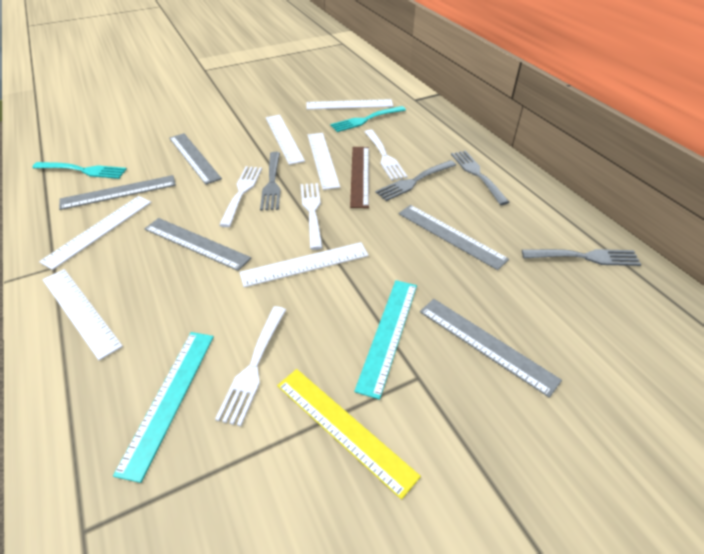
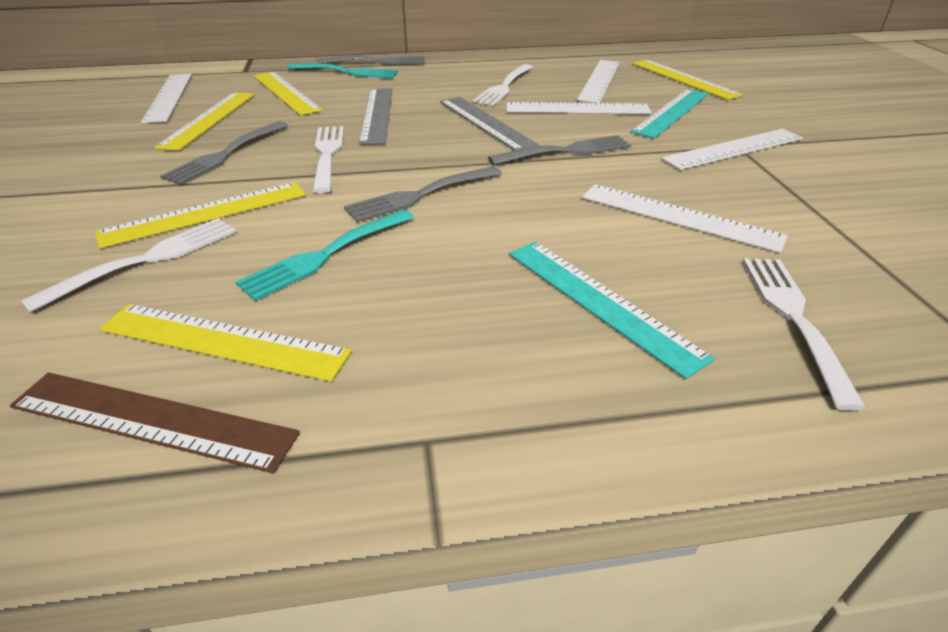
grey ruler: 5 -> 2
white ruler: 6 -> 5
yellow ruler: 1 -> 5

